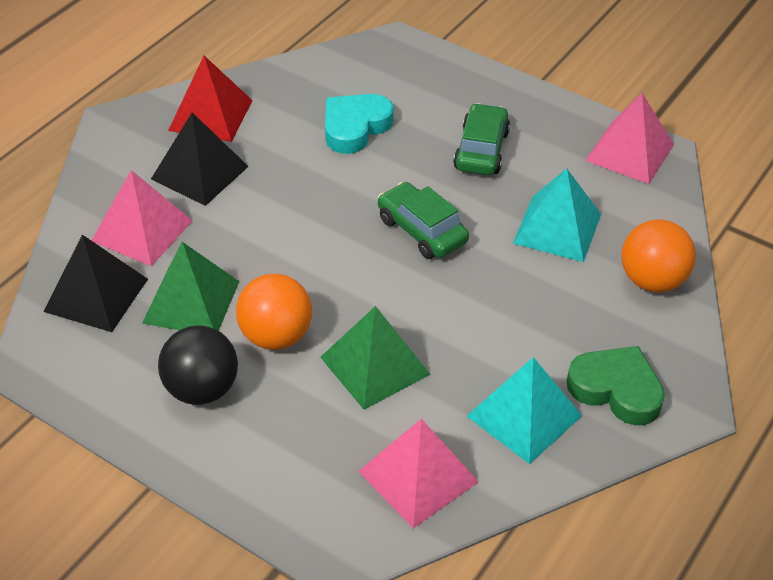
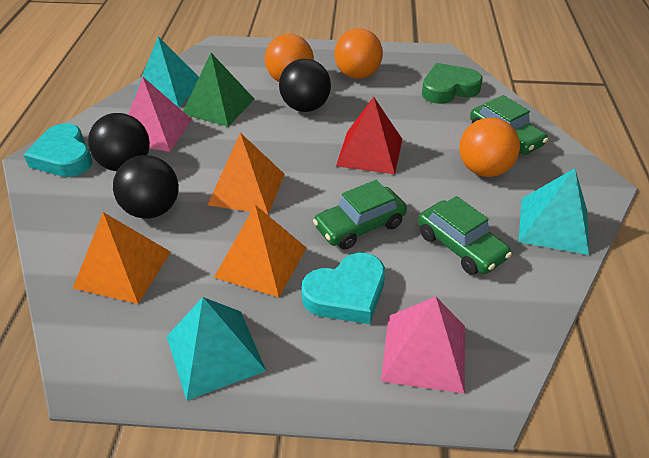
black ball: 1 -> 3
black pyramid: 2 -> 0
green car: 2 -> 3
green pyramid: 2 -> 1
orange ball: 2 -> 3
orange pyramid: 0 -> 3
pink pyramid: 3 -> 2
turquoise heart: 1 -> 2
turquoise pyramid: 2 -> 3

